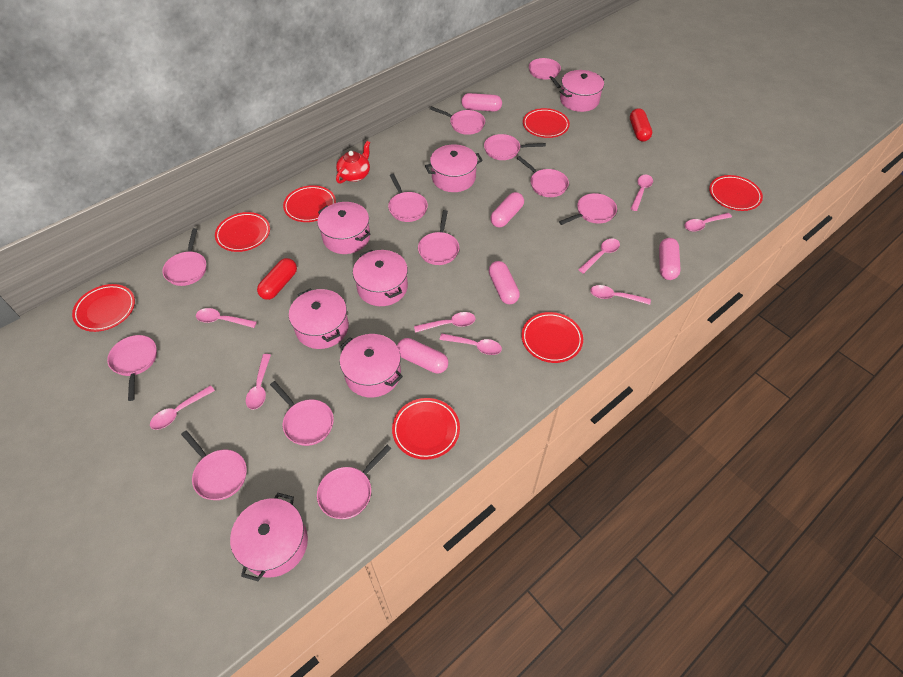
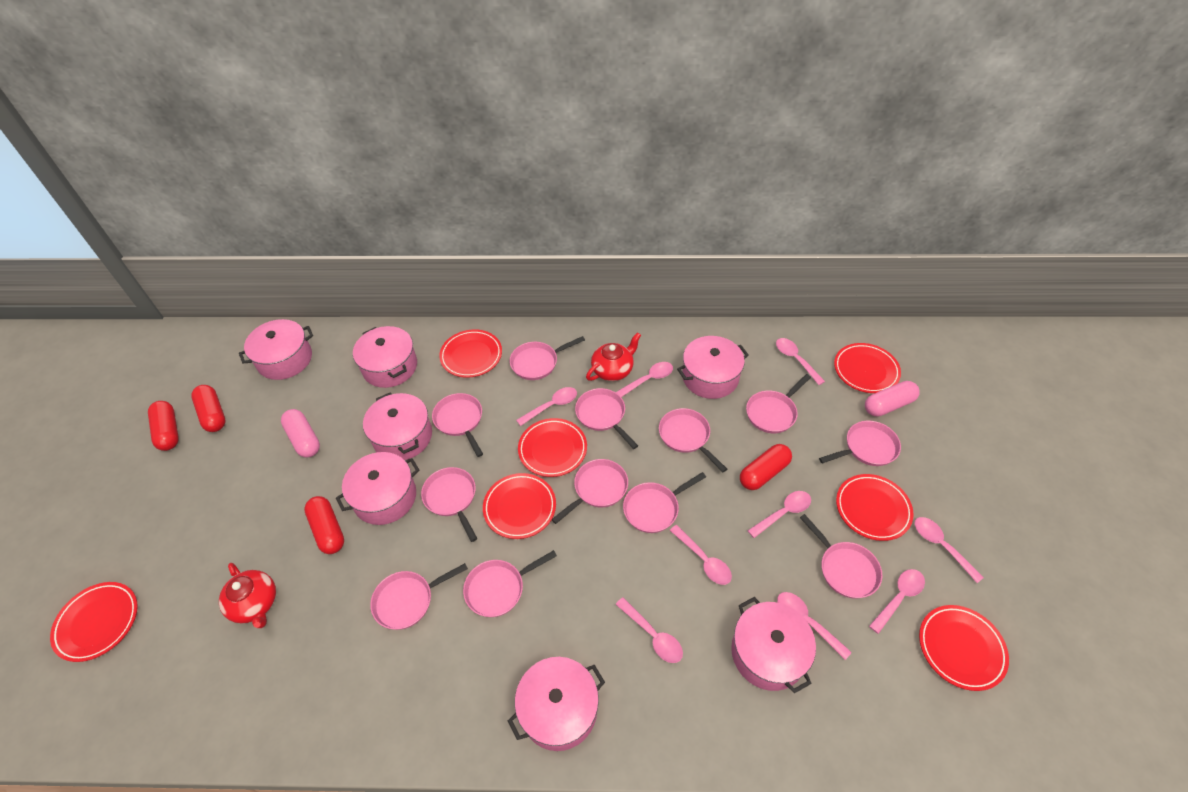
pink capsule: 5 -> 2
red capsule: 2 -> 4
red teapot: 1 -> 2

